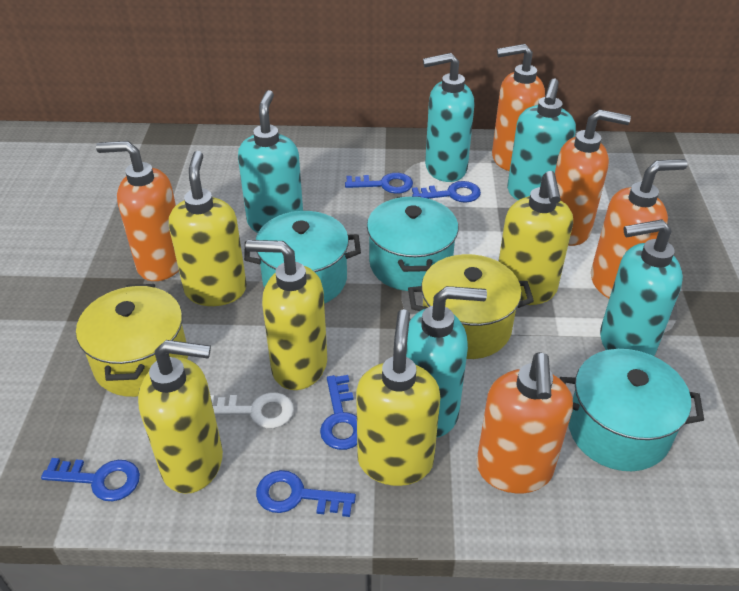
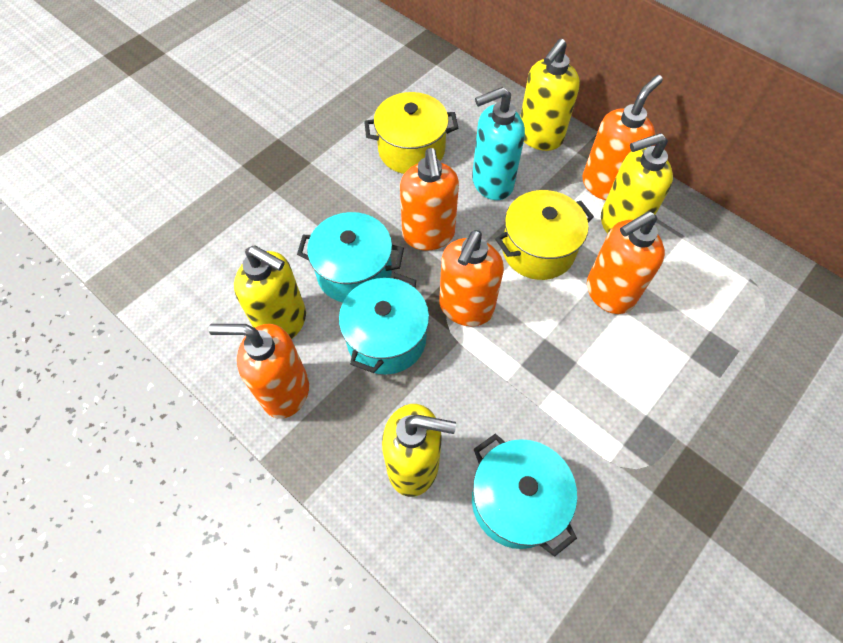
blue key: 5 -> 0
turquoise soap dispenser: 5 -> 1
white key: 1 -> 0
yellow soap dispenser: 5 -> 4

